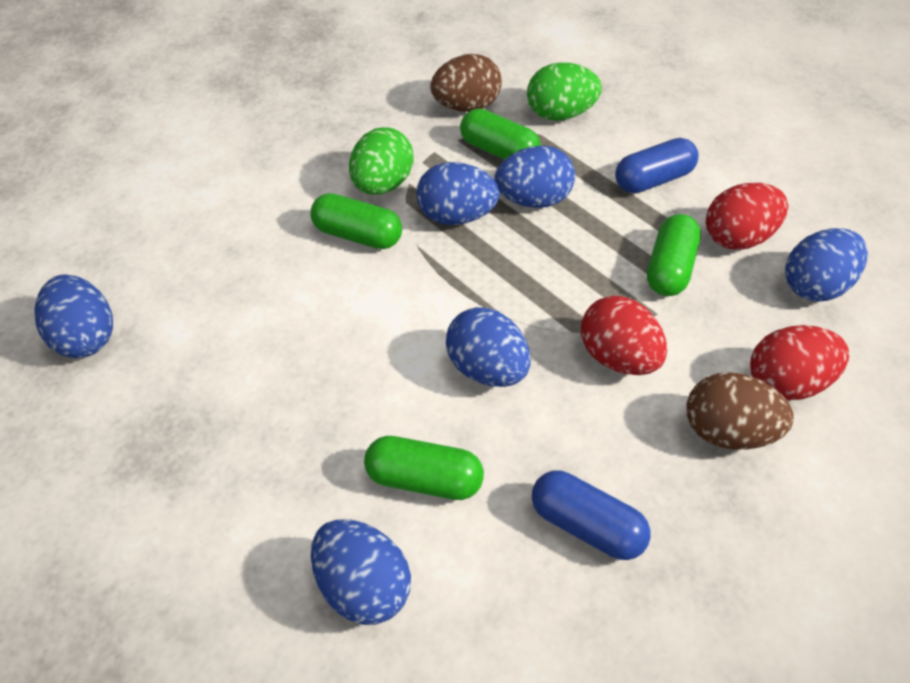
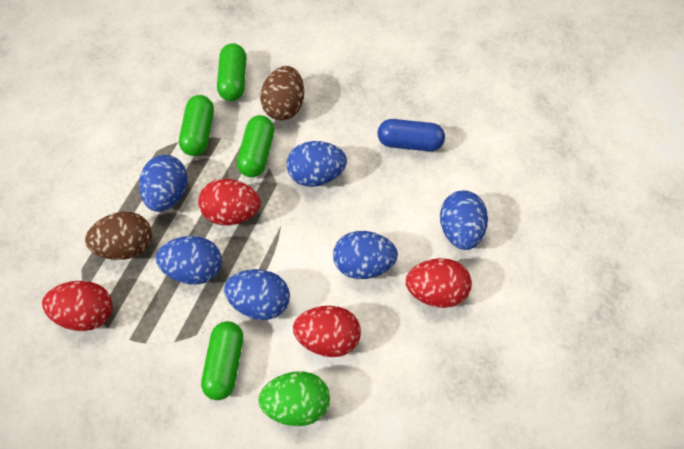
blue capsule: 2 -> 1
green egg: 2 -> 1
red egg: 3 -> 4

